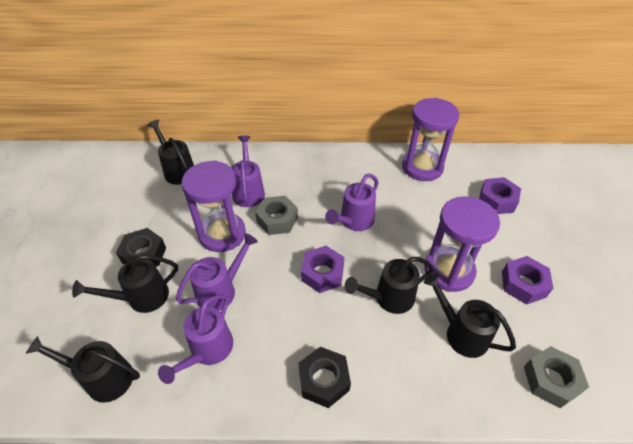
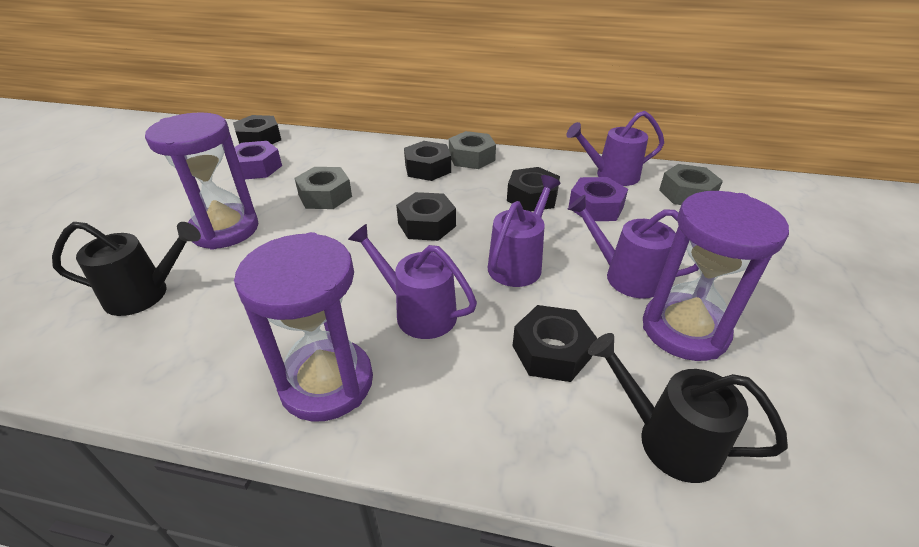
black nut: 2 -> 5
black watering can: 5 -> 2
grey nut: 2 -> 3
purple nut: 3 -> 2

